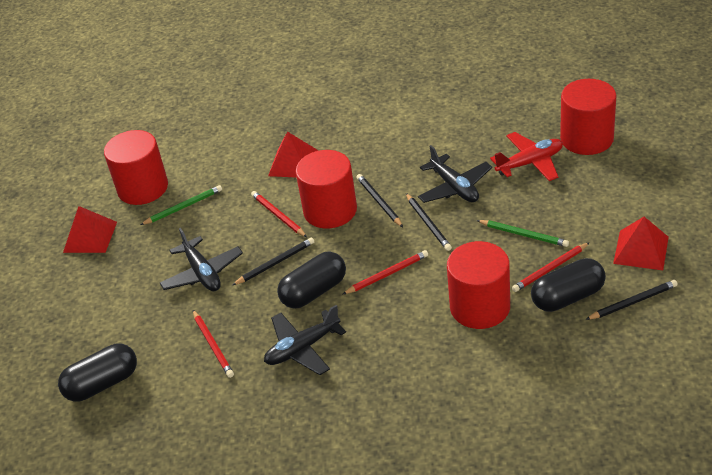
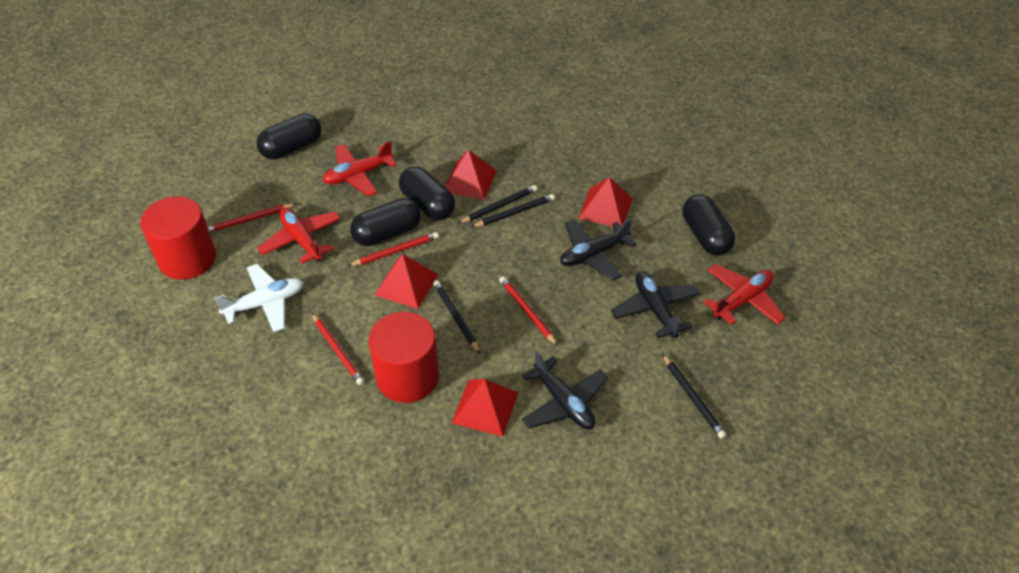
black capsule: 3 -> 4
green pencil: 2 -> 0
red cylinder: 4 -> 2
red plane: 1 -> 3
red pyramid: 3 -> 4
white plane: 0 -> 1

